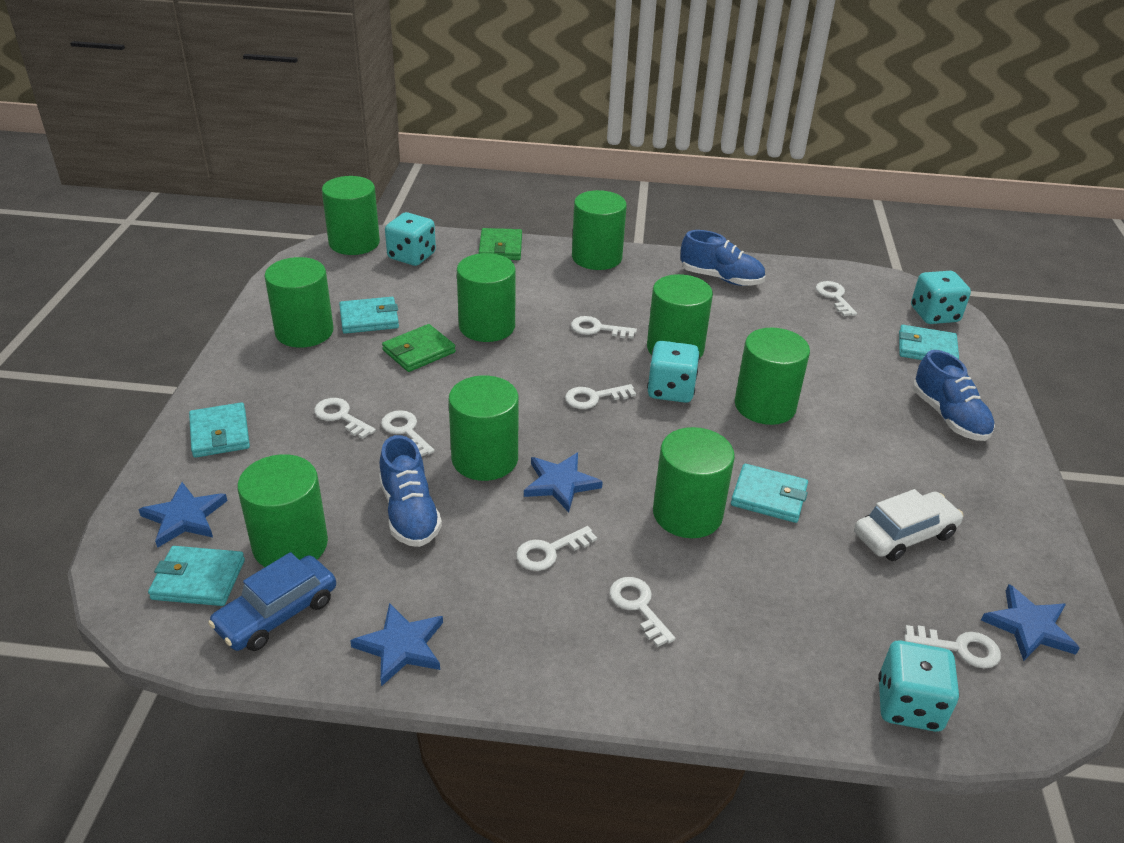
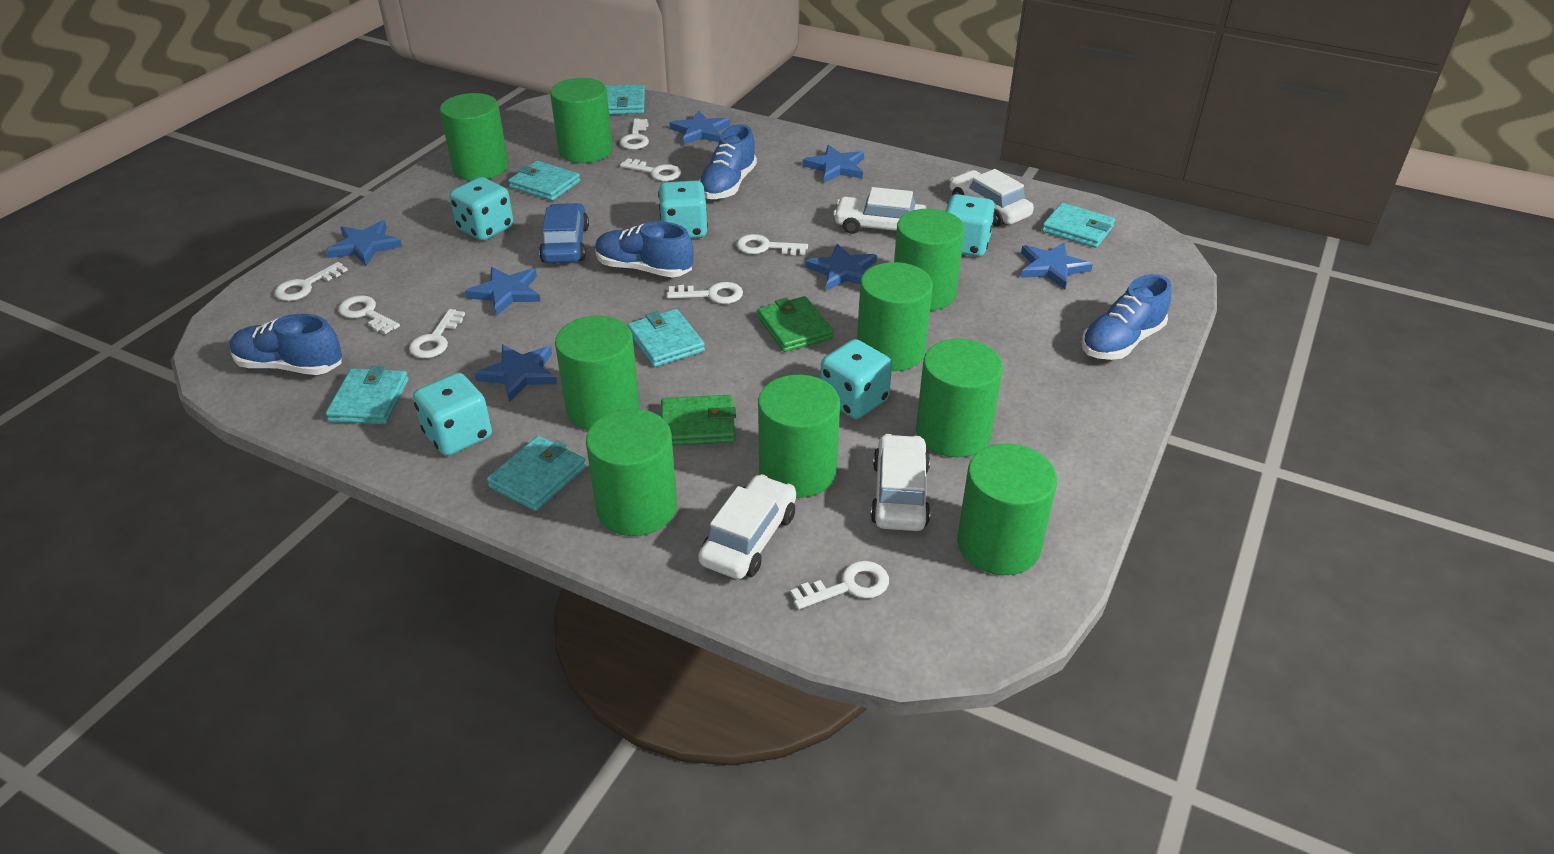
blue shoe: 3 -> 4
blue star: 4 -> 7
turquoise dice: 4 -> 5
turquoise wallet: 5 -> 6
white car: 1 -> 4

